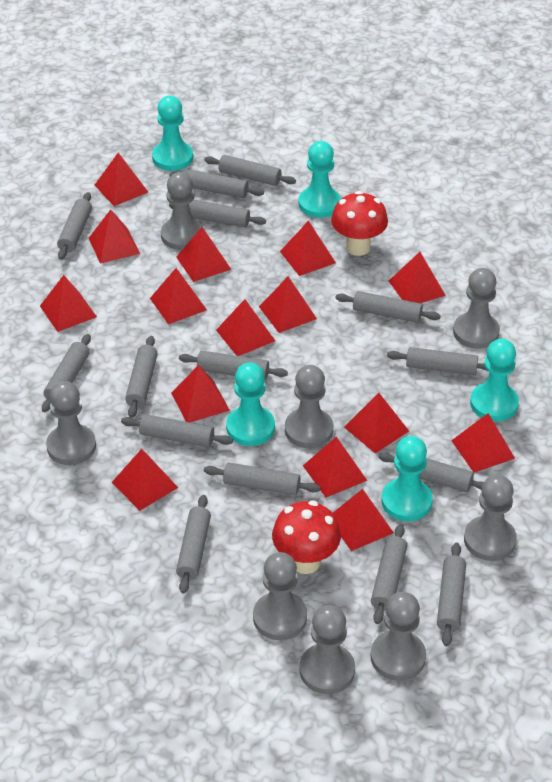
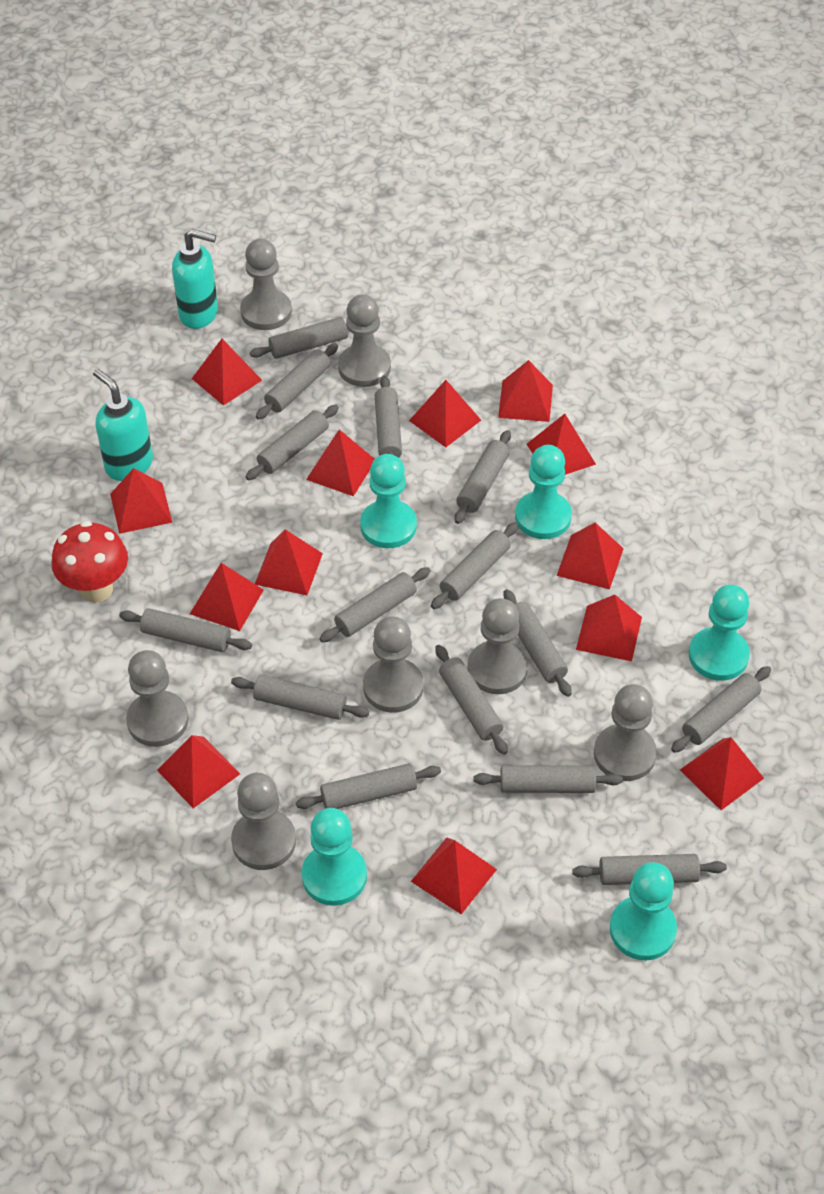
grey pawn: 8 -> 7
red mushroom: 2 -> 1
red pyramid: 15 -> 13
turquoise soap dispenser: 0 -> 2

